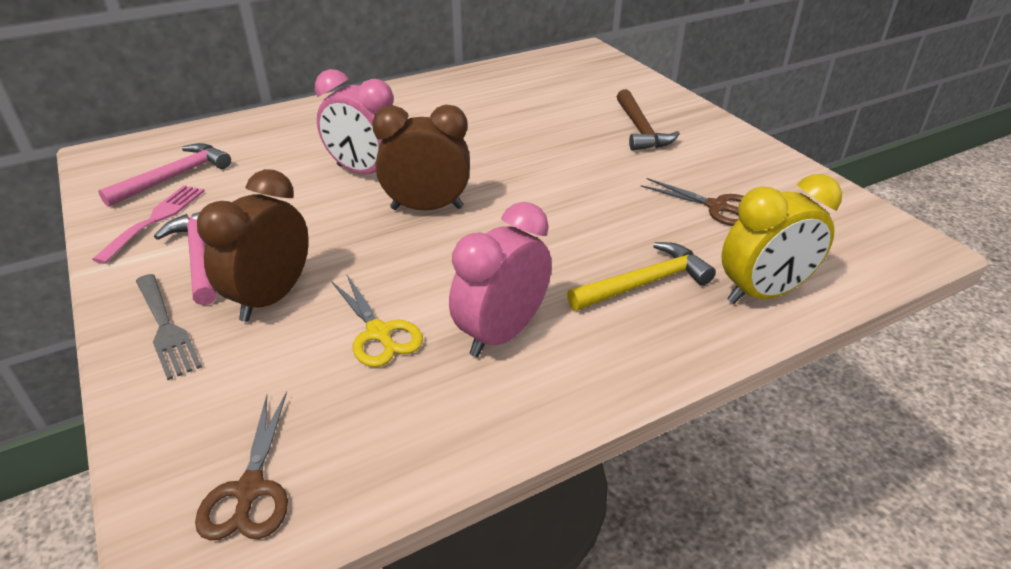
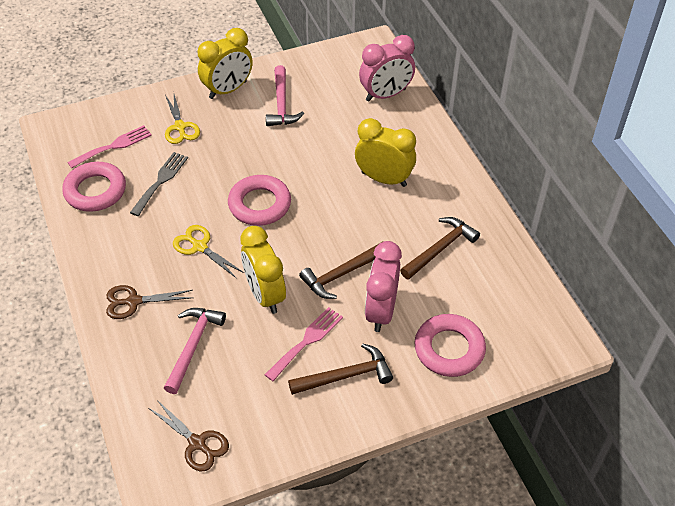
brown clock: 2 -> 0
brown hammer: 1 -> 3
pink fork: 1 -> 2
pink ring: 0 -> 3
yellow clock: 1 -> 3
yellow hammer: 1 -> 0
yellow scissors: 1 -> 2

